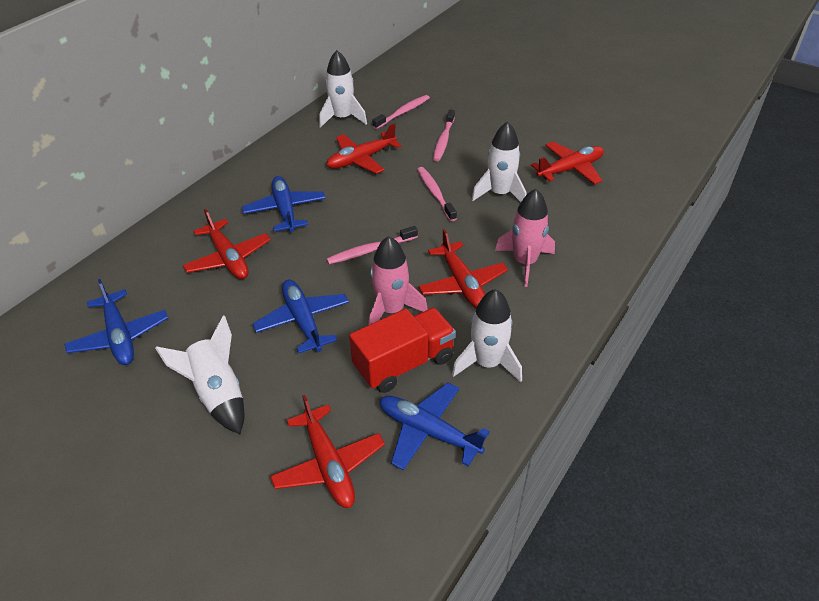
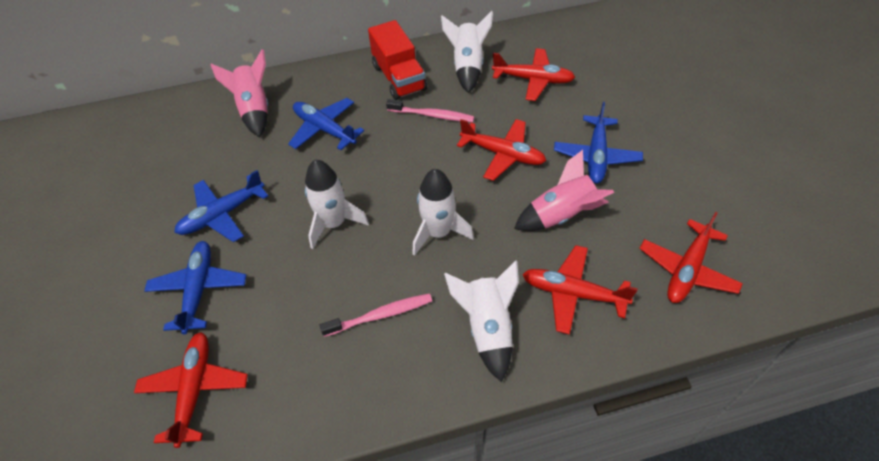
pink toothbrush: 4 -> 2

